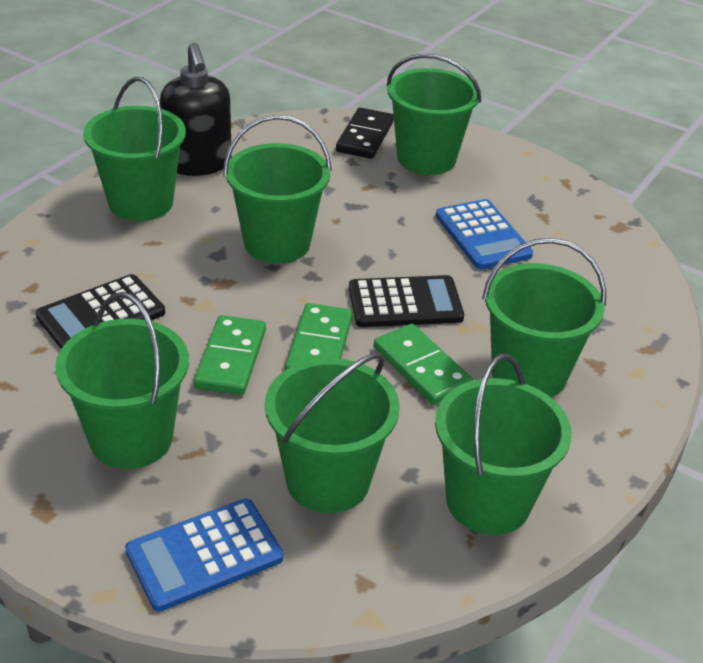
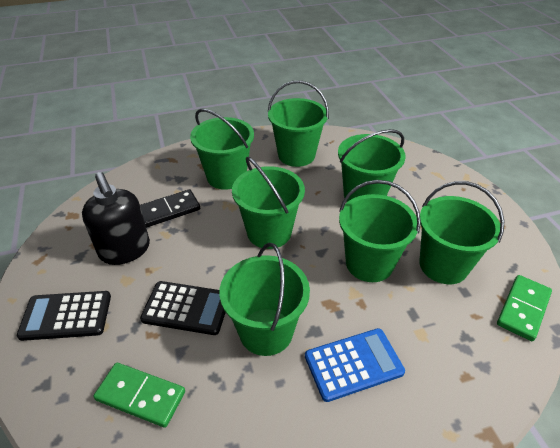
blue calculator: 2 -> 1
green domino: 3 -> 2

